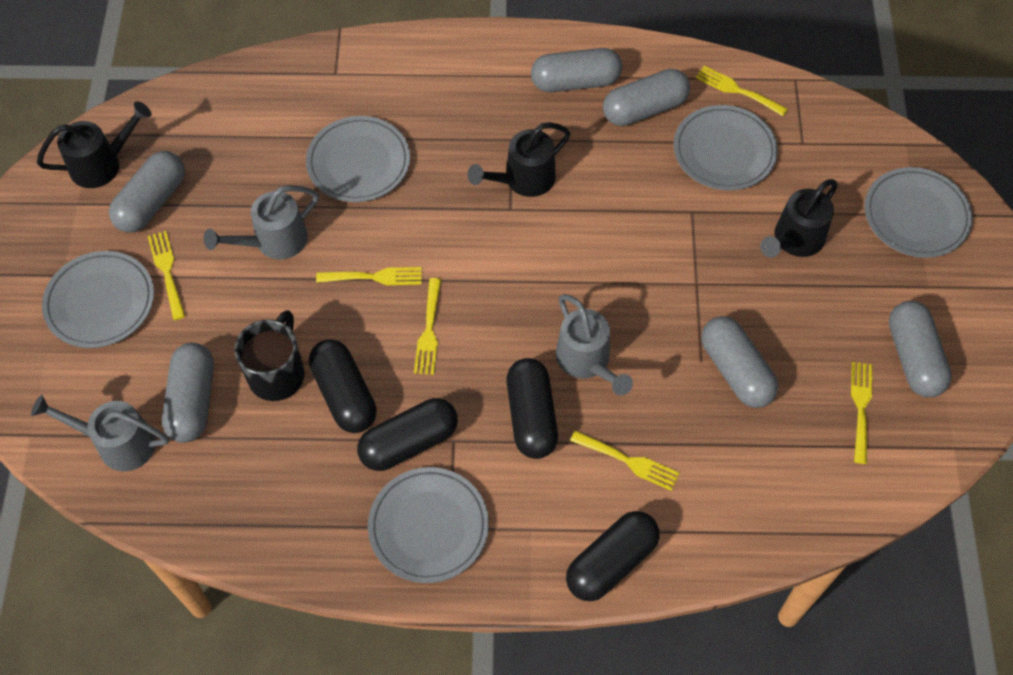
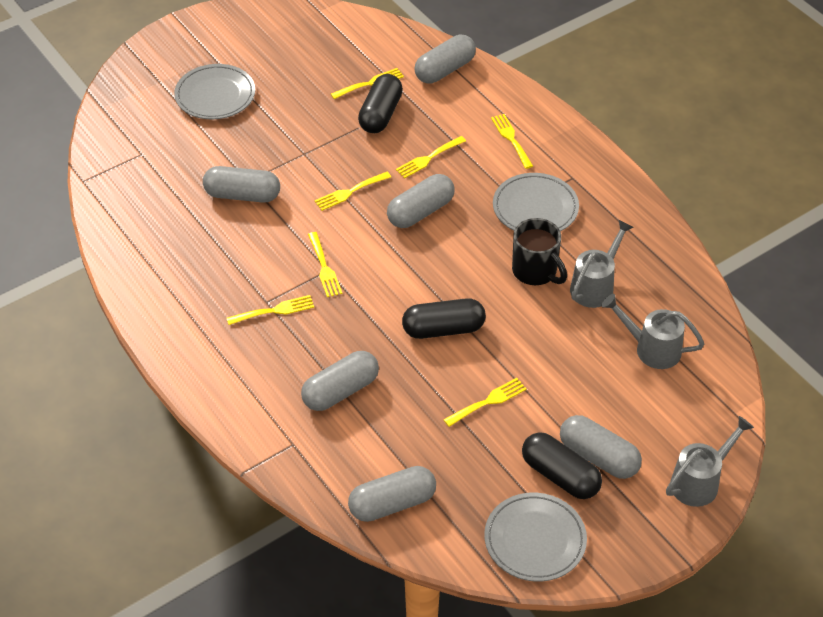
black capsule: 4 -> 3
black watering can: 3 -> 0
grey plate: 5 -> 3
yellow fork: 6 -> 7

